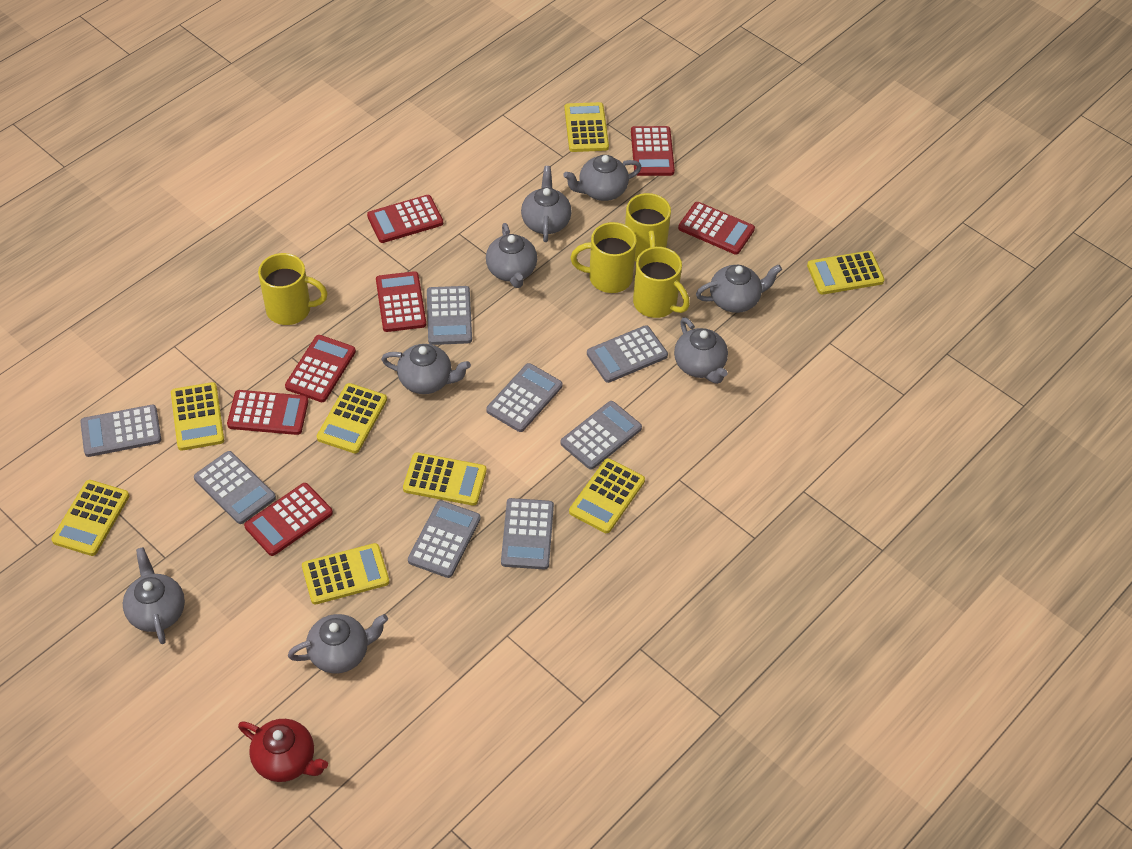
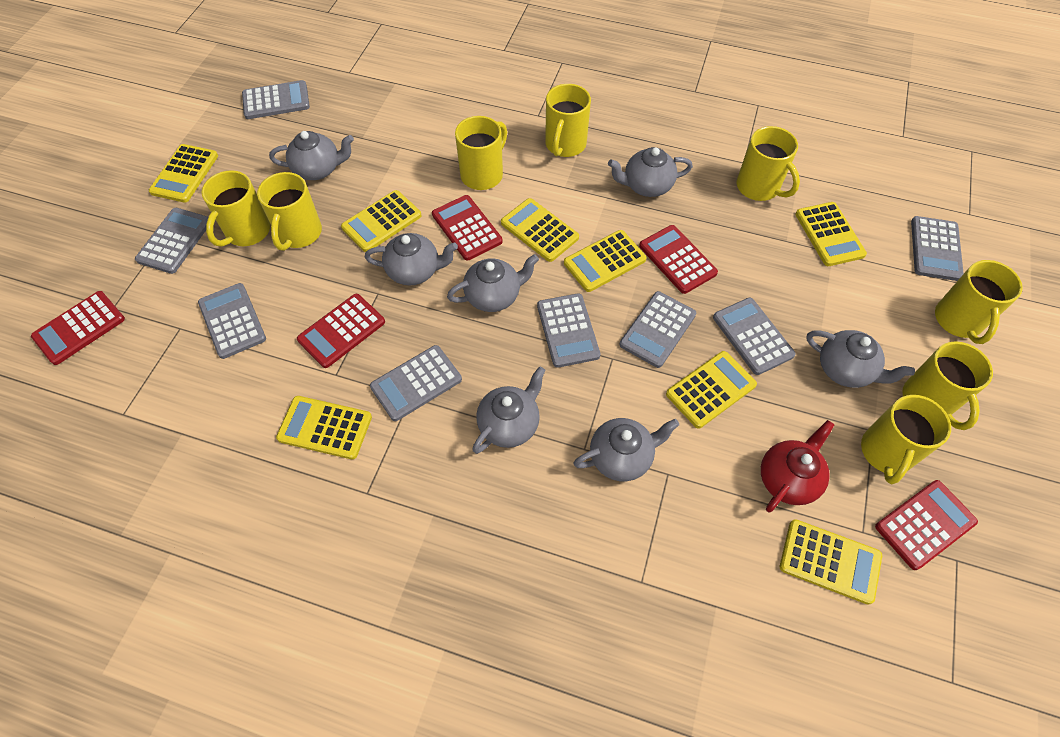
grey teapot: 8 -> 7
red calculator: 7 -> 5
yellow mug: 4 -> 8

